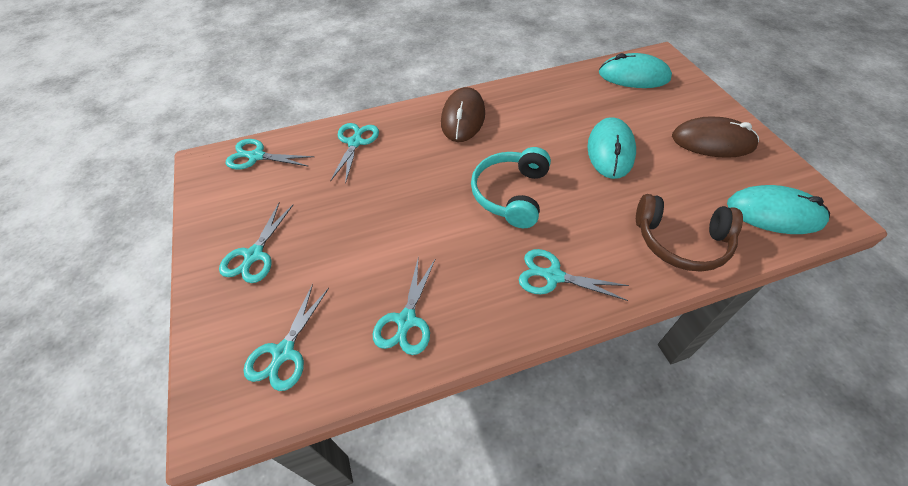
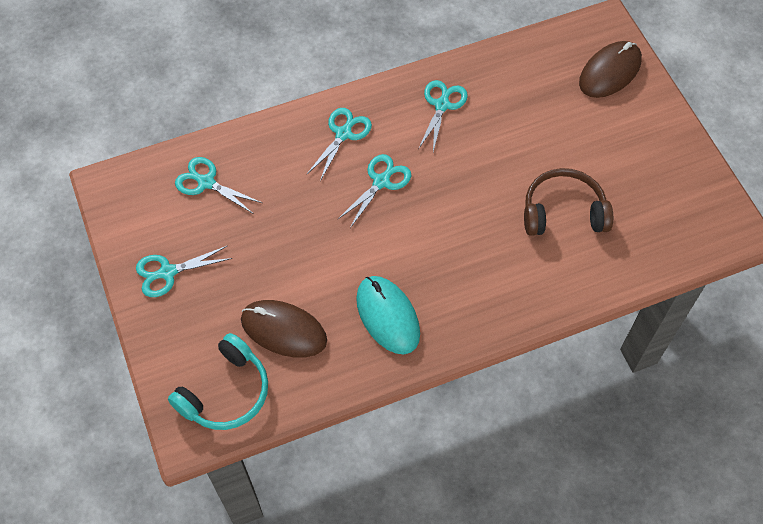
turquoise mouse: 3 -> 1
turquoise scissors: 6 -> 5

